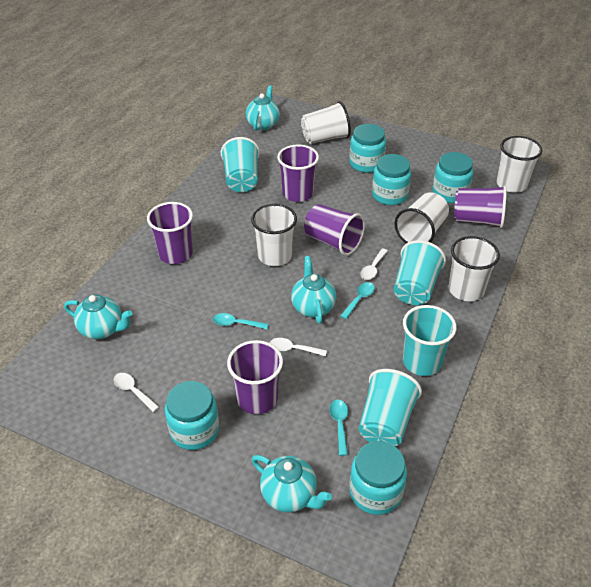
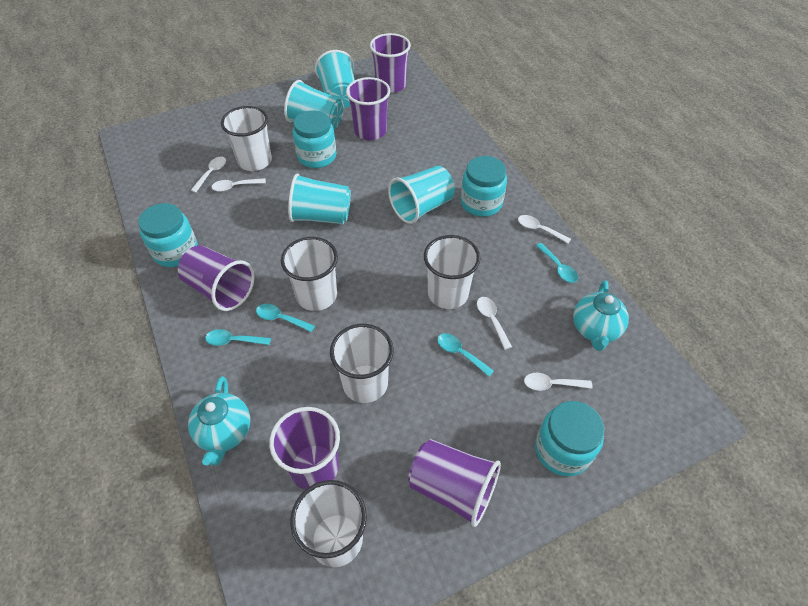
turquoise jar: 5 -> 4
turquoise spoon: 3 -> 4
turquoise teapot: 4 -> 2
white spoon: 3 -> 5

